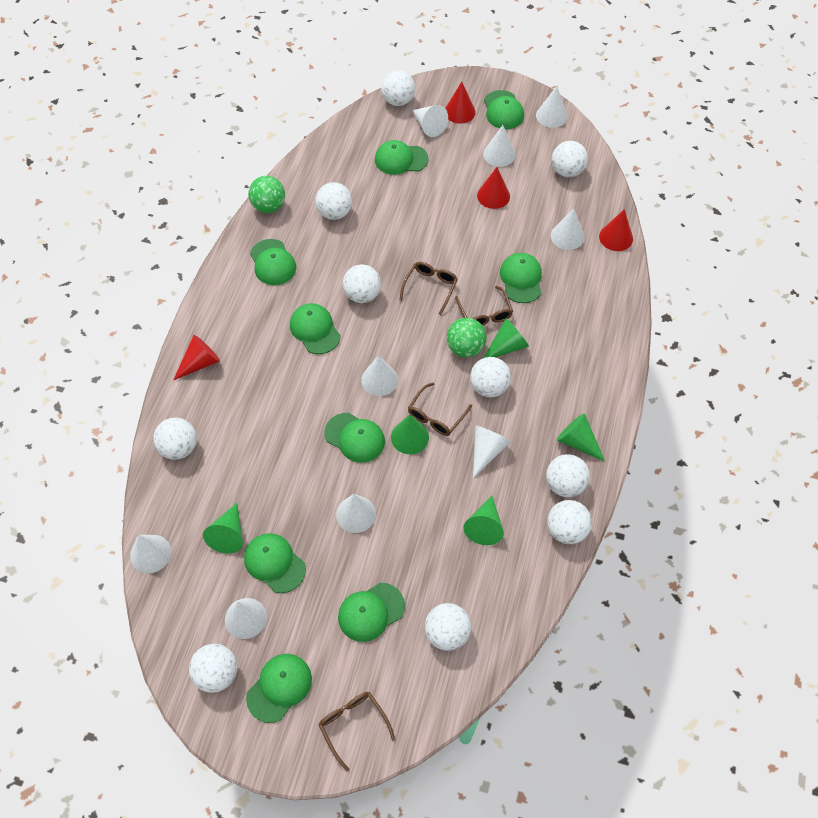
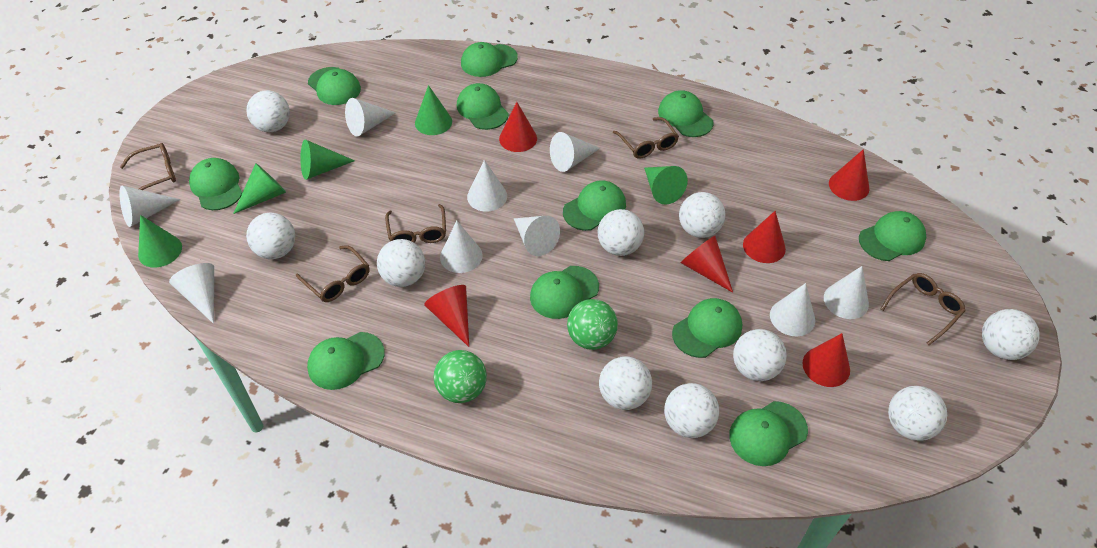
brown glasses: 4 -> 5
green cap: 9 -> 11
red cone: 4 -> 6

